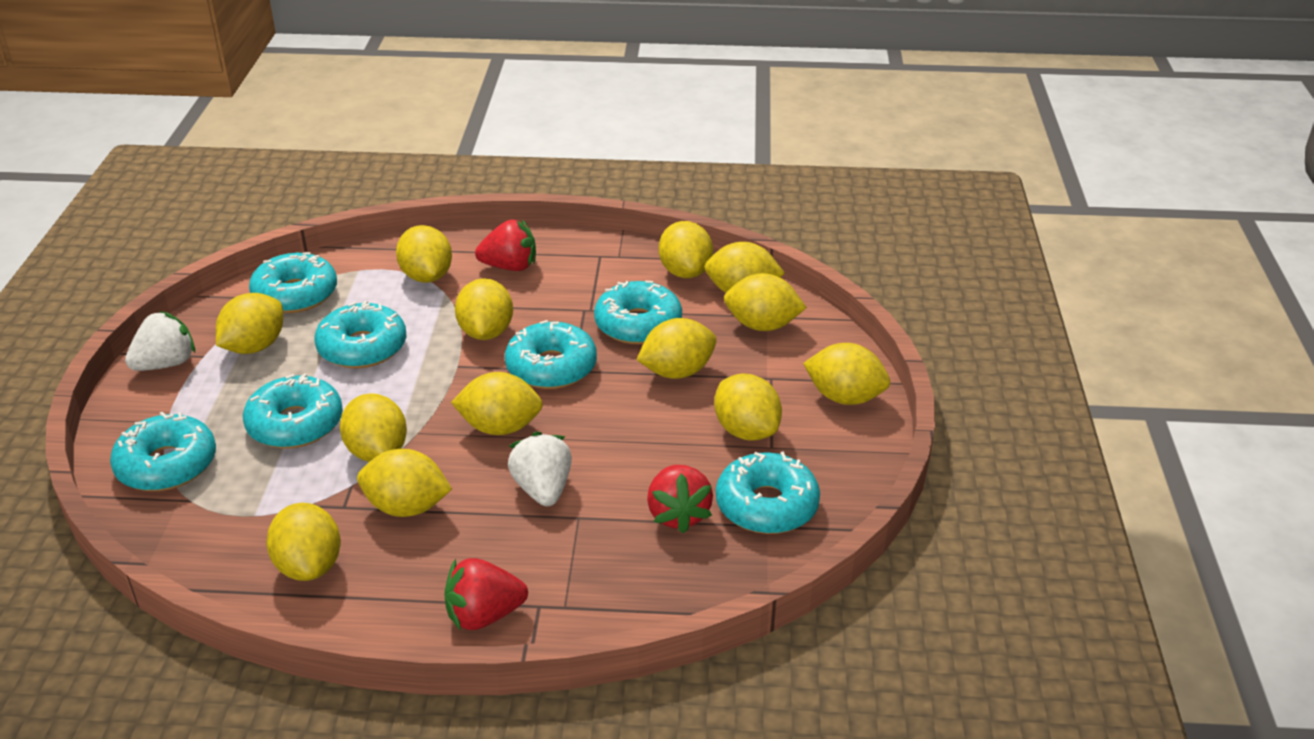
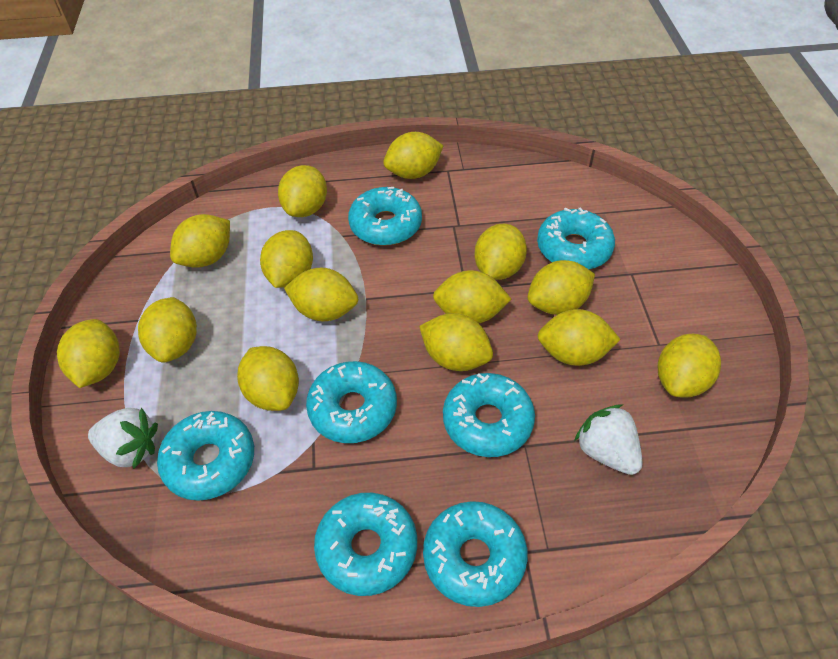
red strawberry: 3 -> 0
yellow lemon: 13 -> 14

